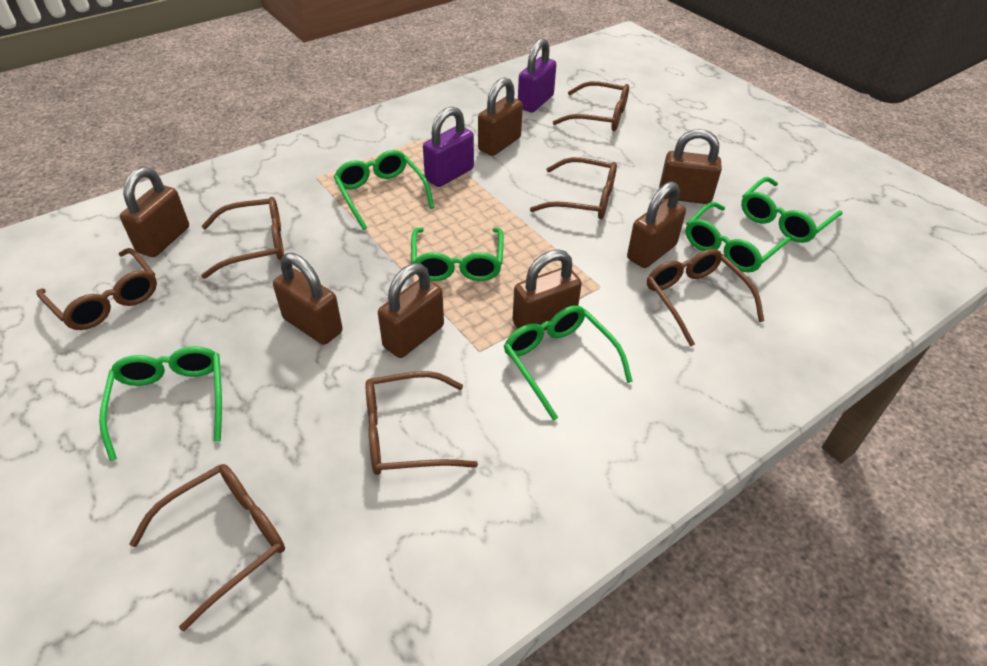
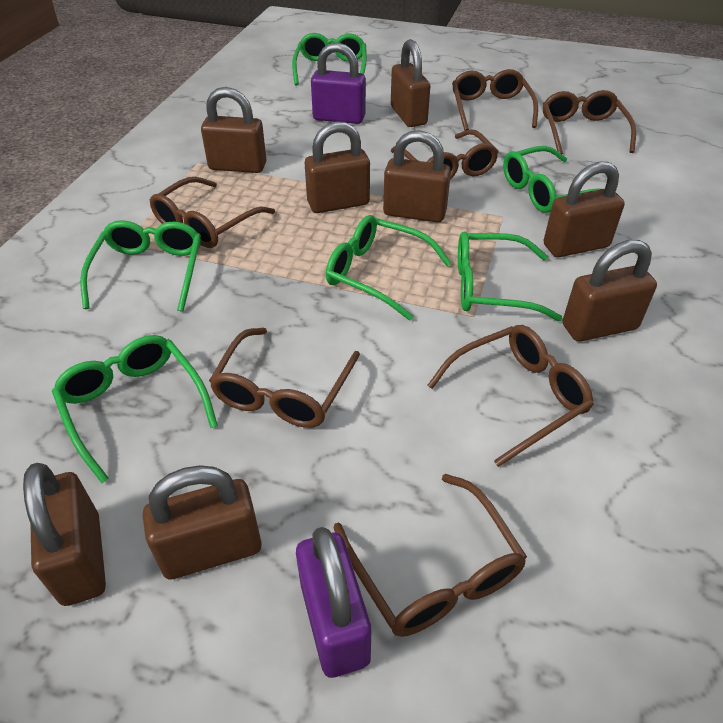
brown padlock: 7 -> 8

